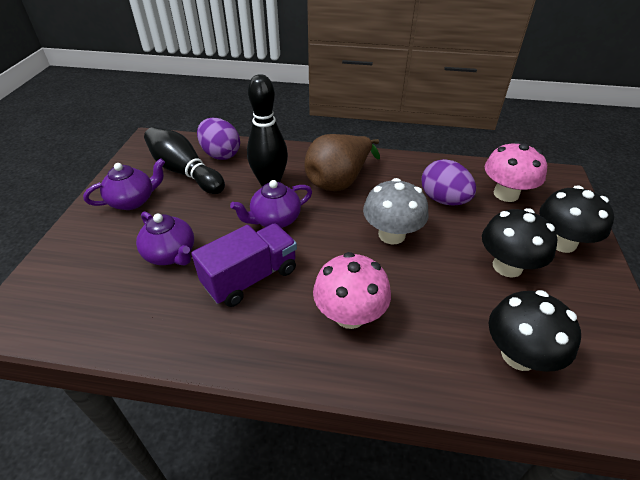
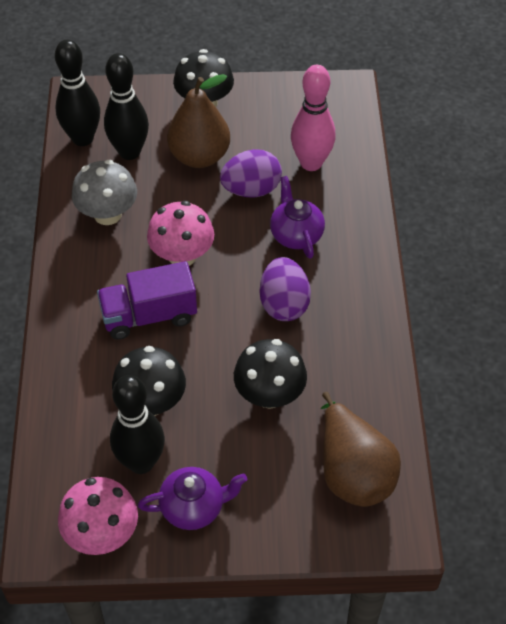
black bowling pin: 2 -> 3
brown pear: 1 -> 2
pink bowling pin: 0 -> 1
purple teapot: 3 -> 2

